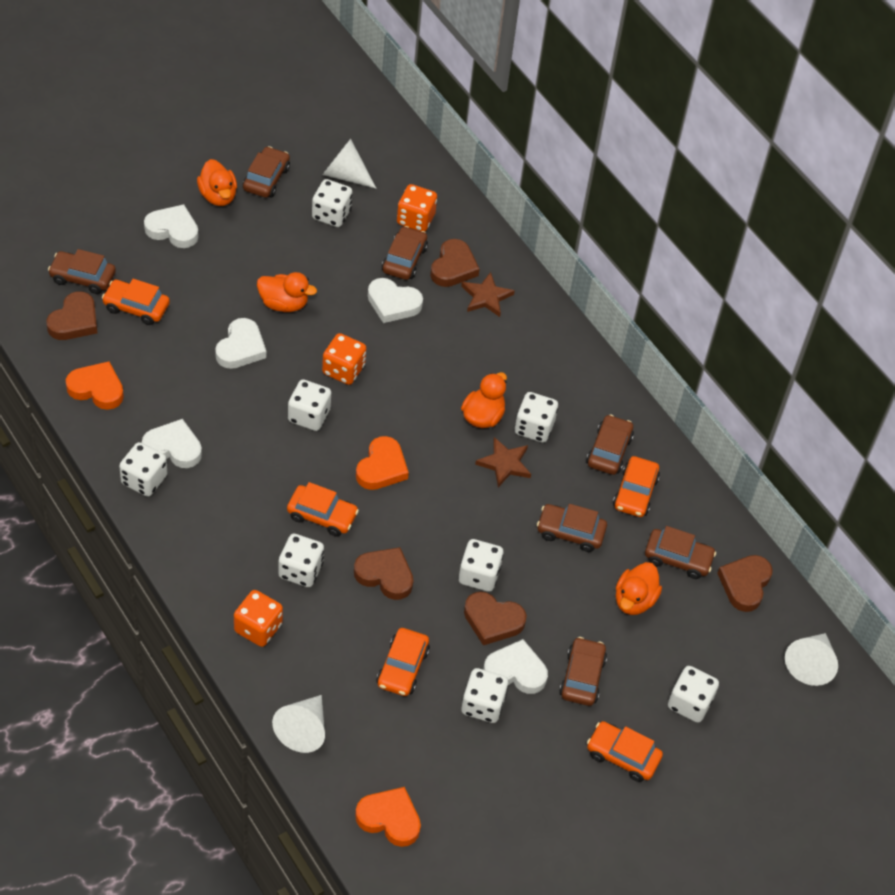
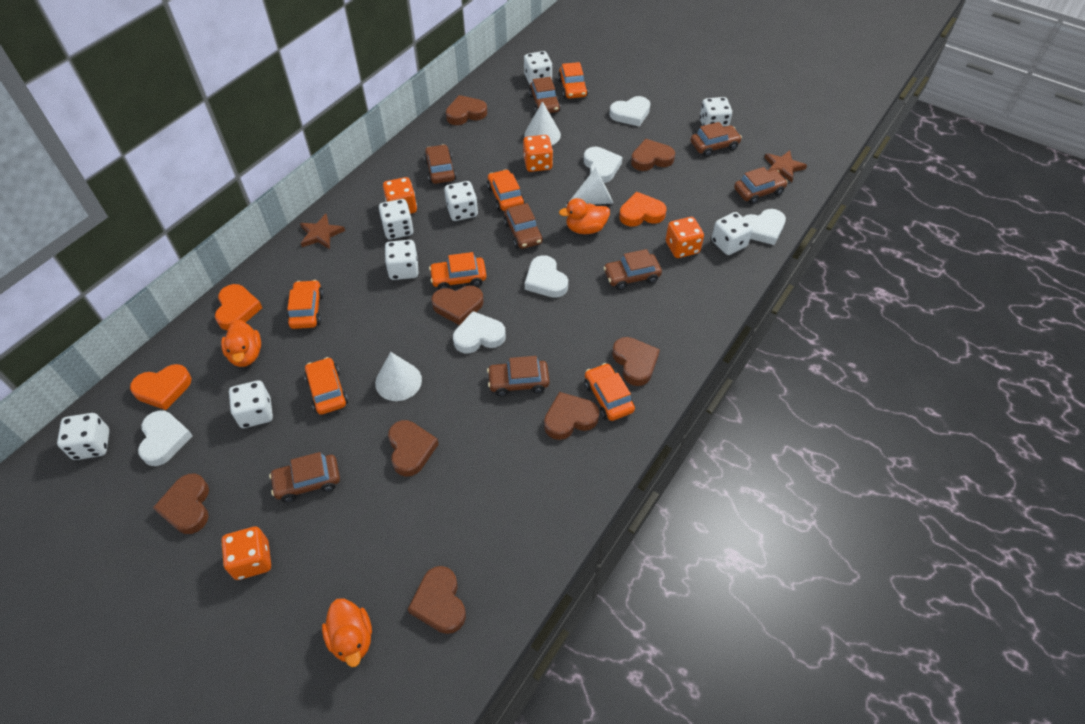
brown car: 7 -> 8
brown heart: 5 -> 8
orange car: 5 -> 6
orange dice: 3 -> 4
orange duck: 4 -> 3
white heart: 5 -> 6

